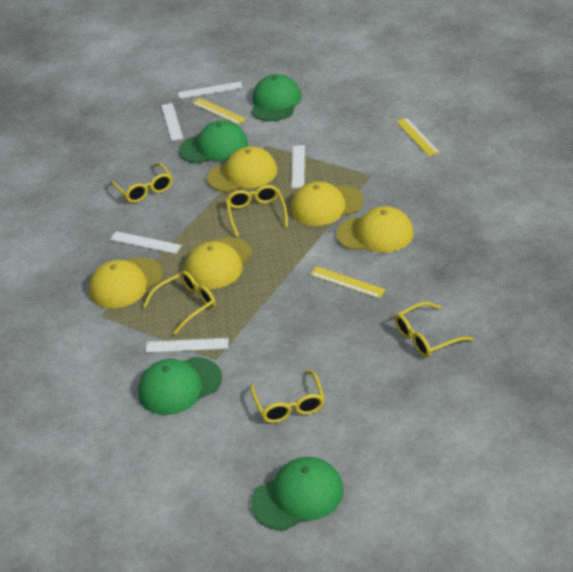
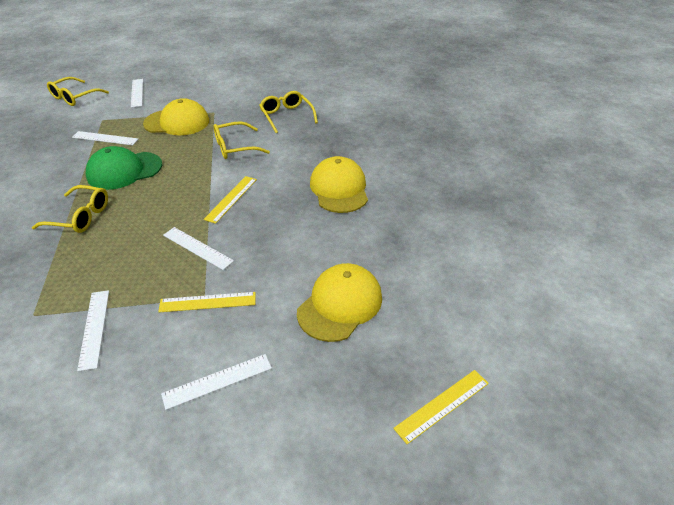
green cap: 4 -> 1
yellow cap: 5 -> 3
yellow glasses: 5 -> 4

